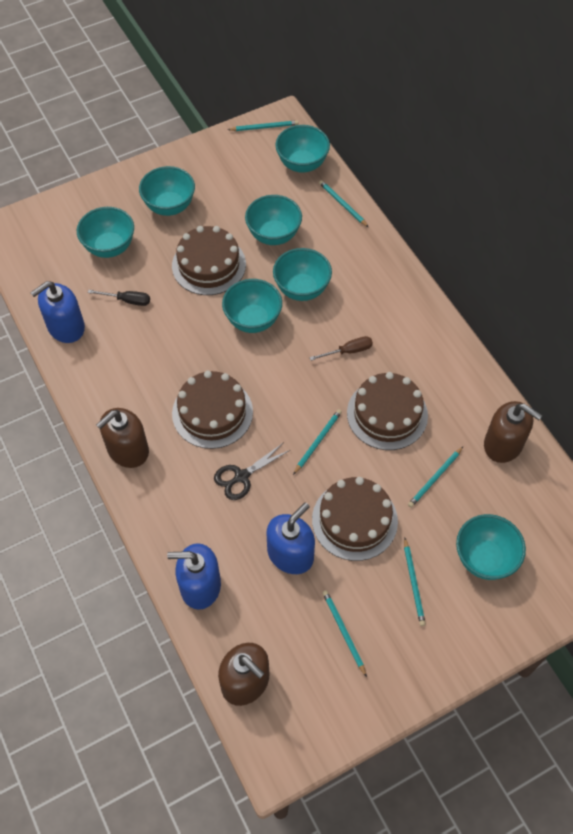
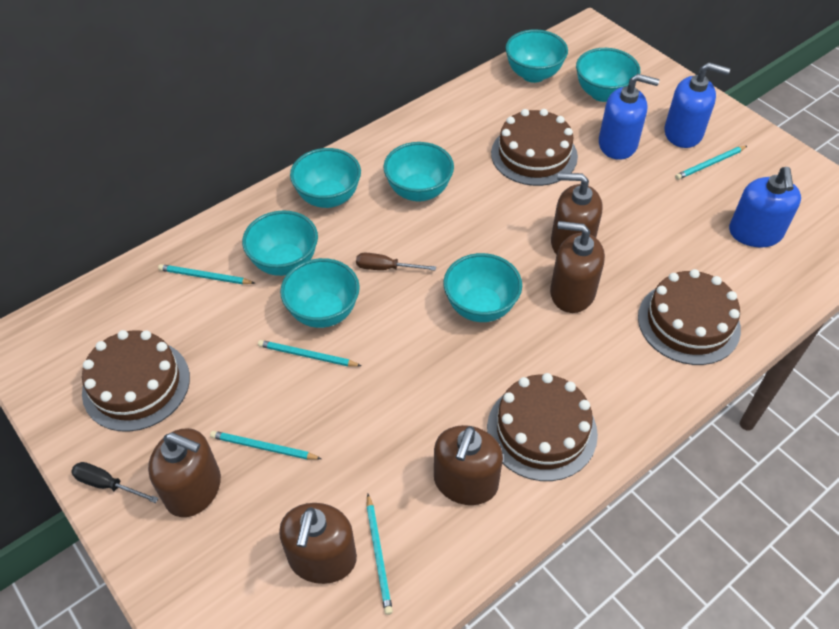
black scissors: 1 -> 0
brown soap dispenser: 3 -> 5
turquoise pencil: 6 -> 5

